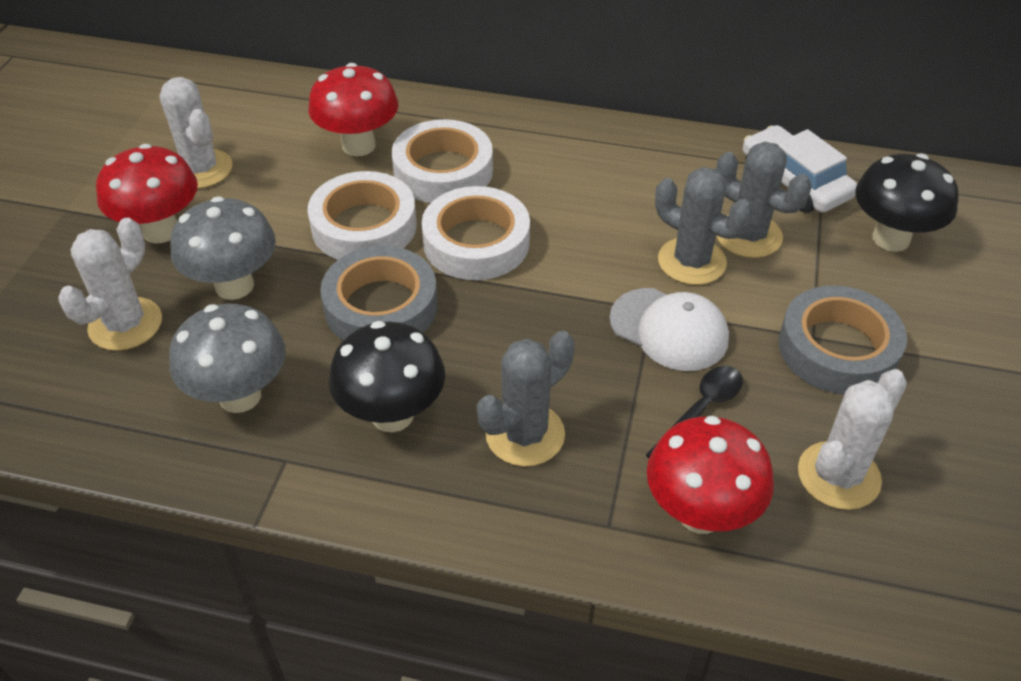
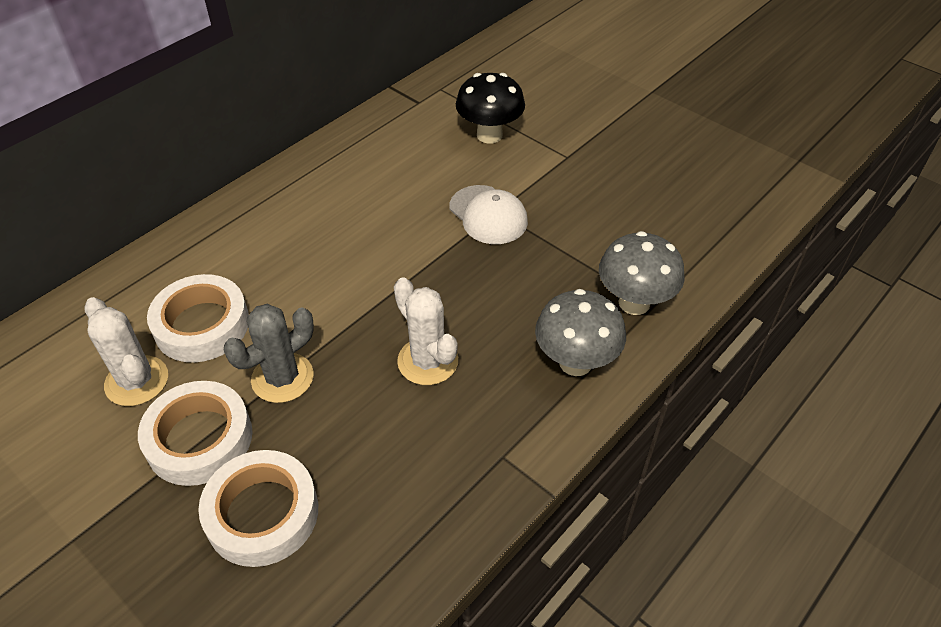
black mushroom: 2 -> 1
black spoon: 1 -> 0
grey cactus: 3 -> 1
grey tape: 2 -> 0
red mushroom: 3 -> 0
white cactus: 3 -> 2
white car: 1 -> 0

